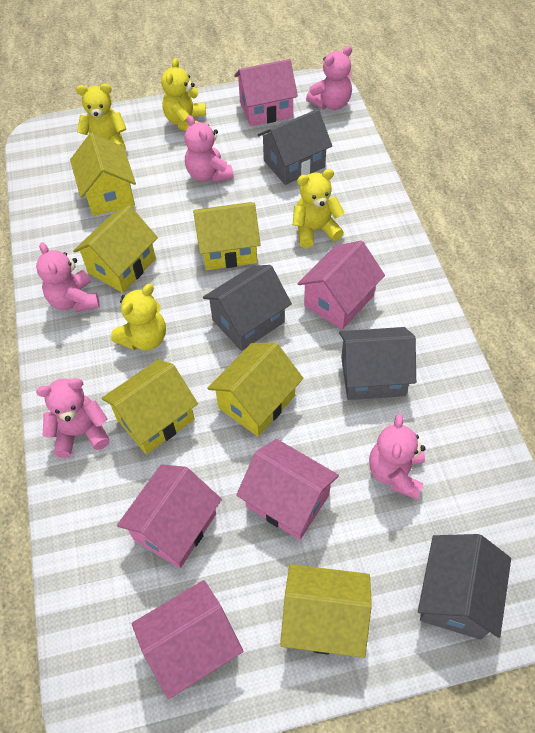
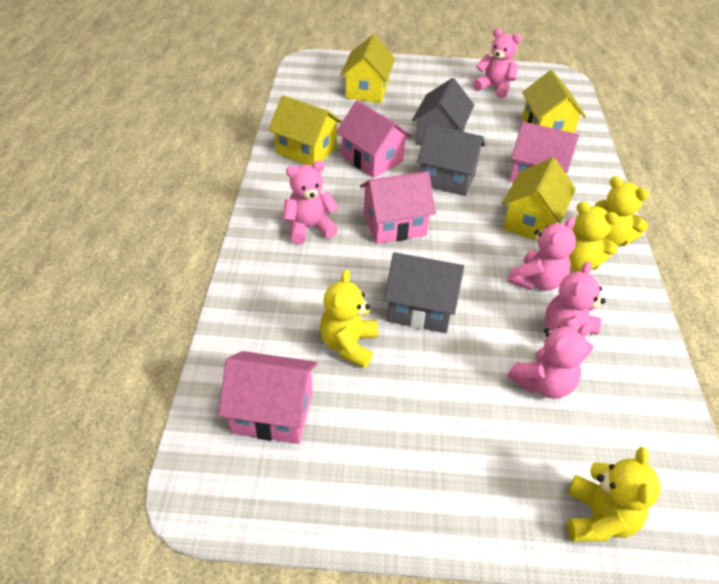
grey house: 4 -> 3
pink house: 5 -> 4
yellow house: 6 -> 4

